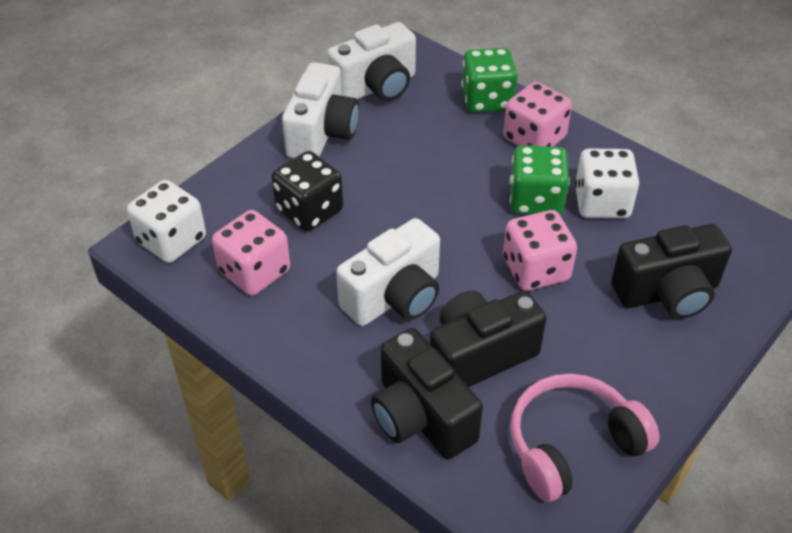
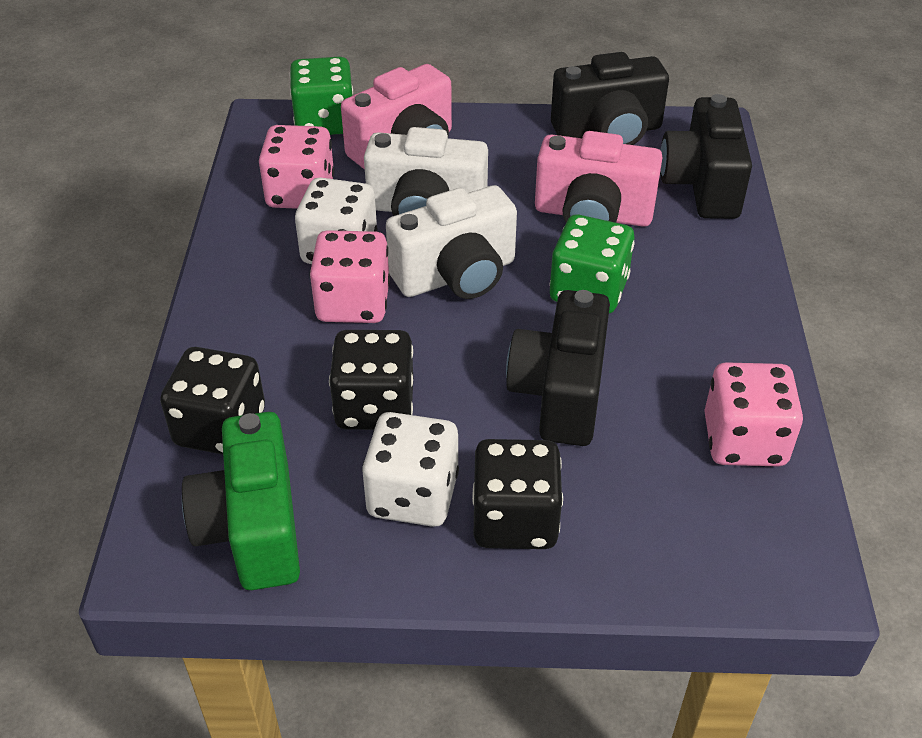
black dice: 1 -> 3
green camera: 0 -> 1
pink camera: 0 -> 2
pink headphones: 1 -> 0
white camera: 3 -> 2

